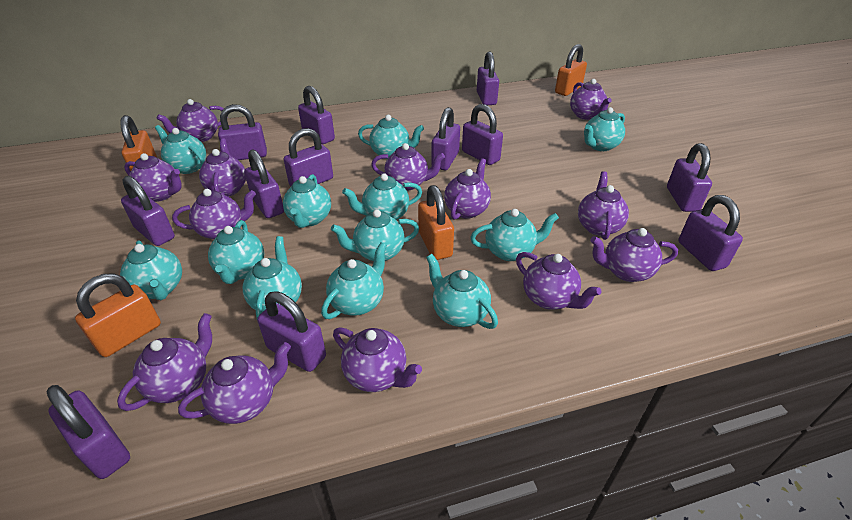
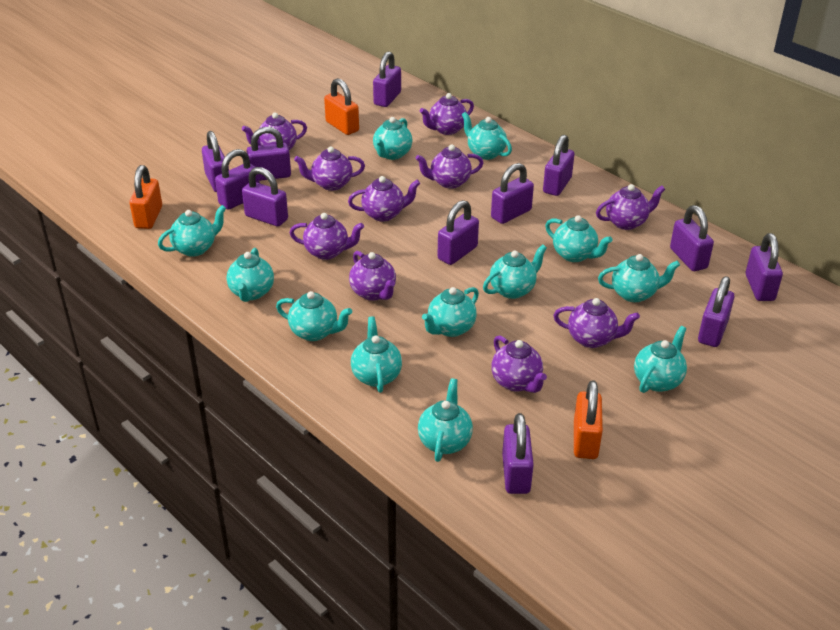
orange padlock: 4 -> 3
purple teapot: 13 -> 10

